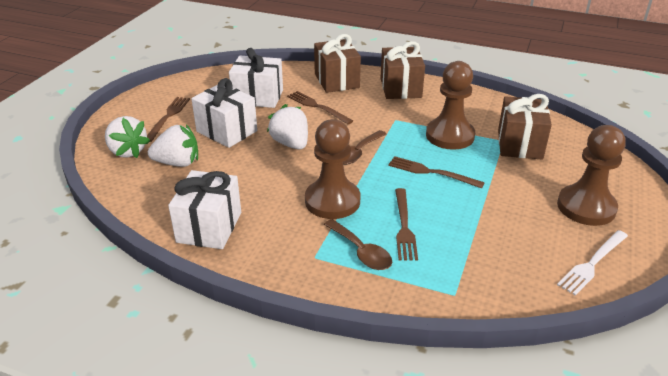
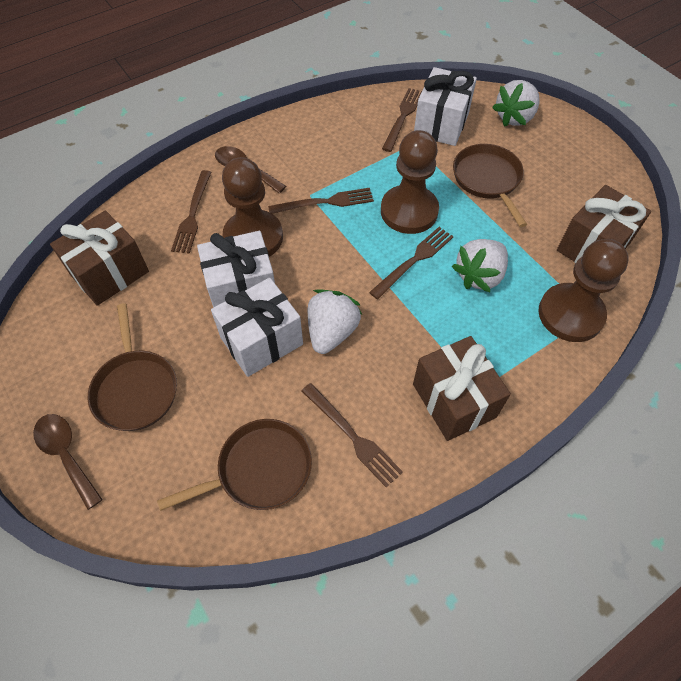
brown fork: 4 -> 5
brown pan: 0 -> 3
white fork: 1 -> 0

